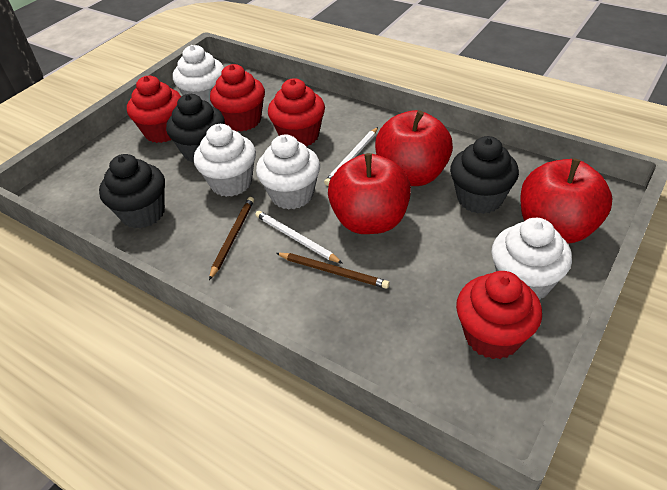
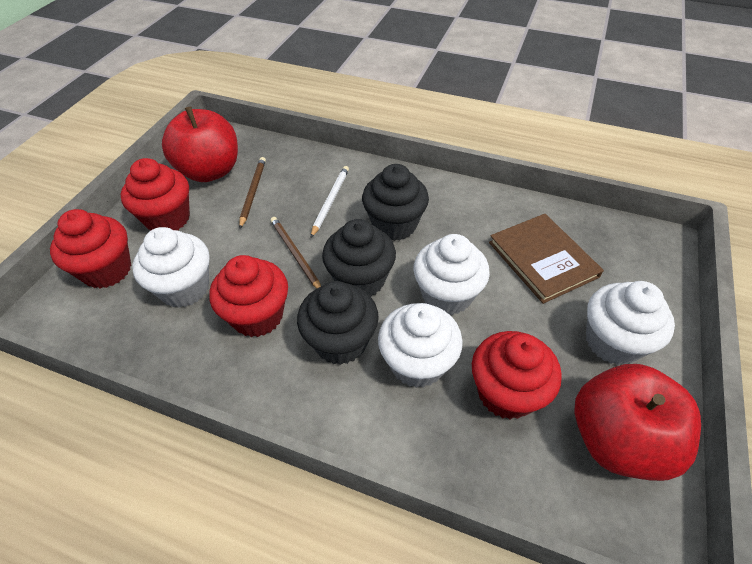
brown book: 0 -> 1
red apple: 3 -> 2
white pencil: 2 -> 1

